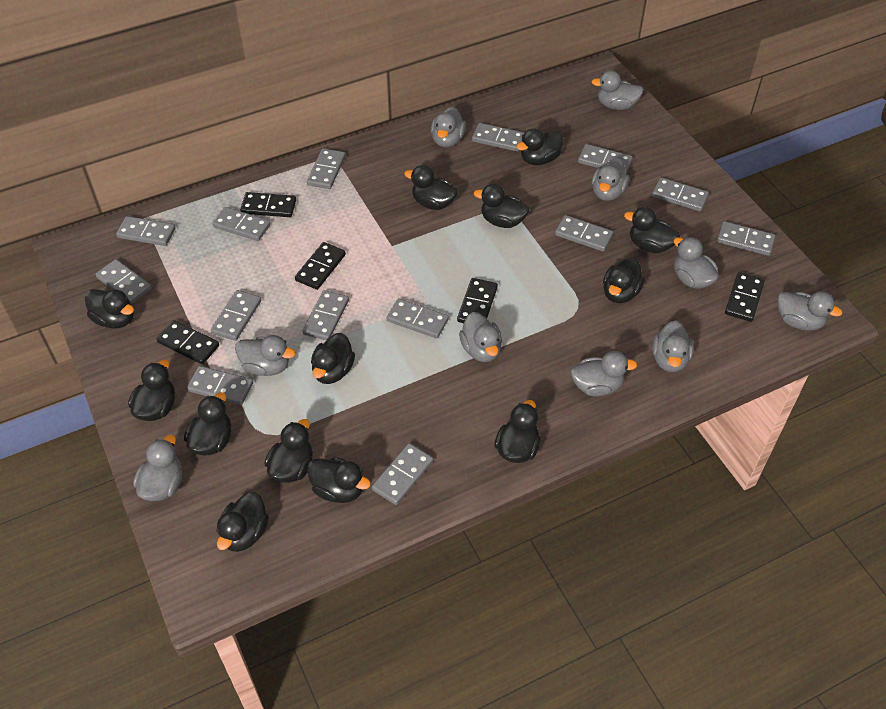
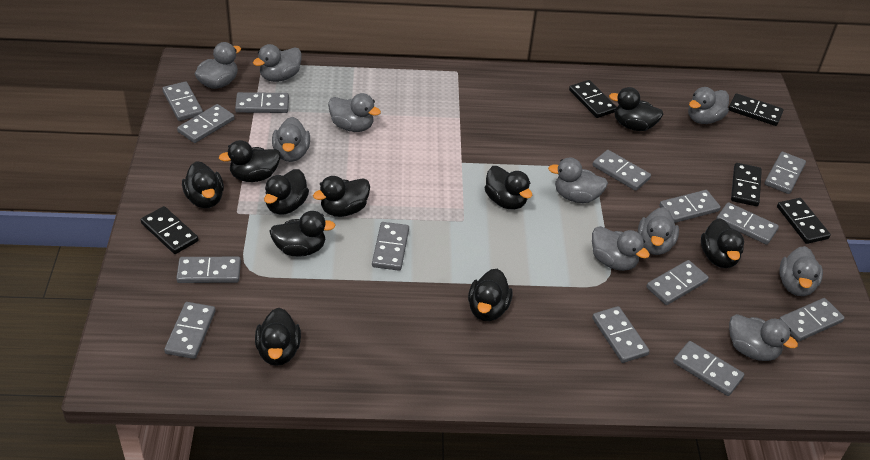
black duck: 13 -> 10

